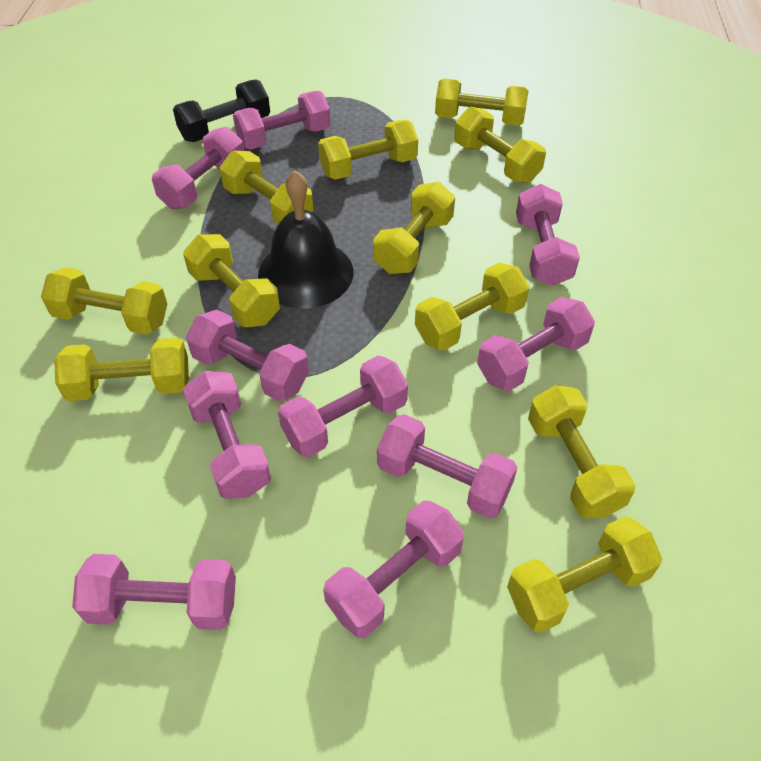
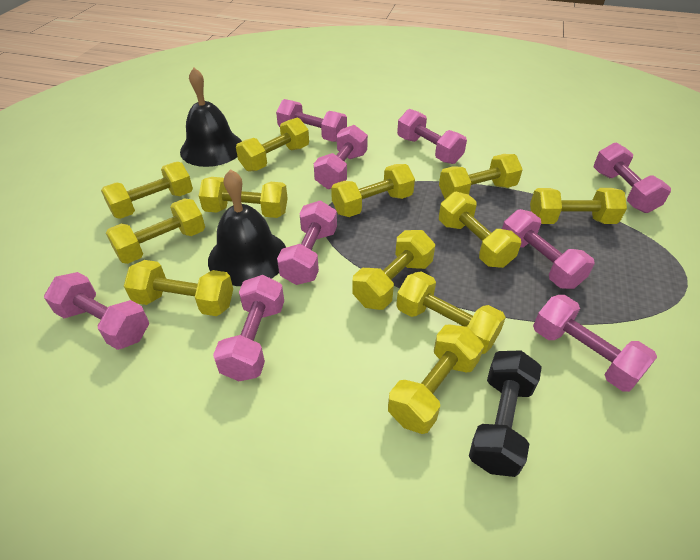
black bell: 1 -> 2
pink dumbbell: 10 -> 9
yellow dumbbell: 11 -> 12

